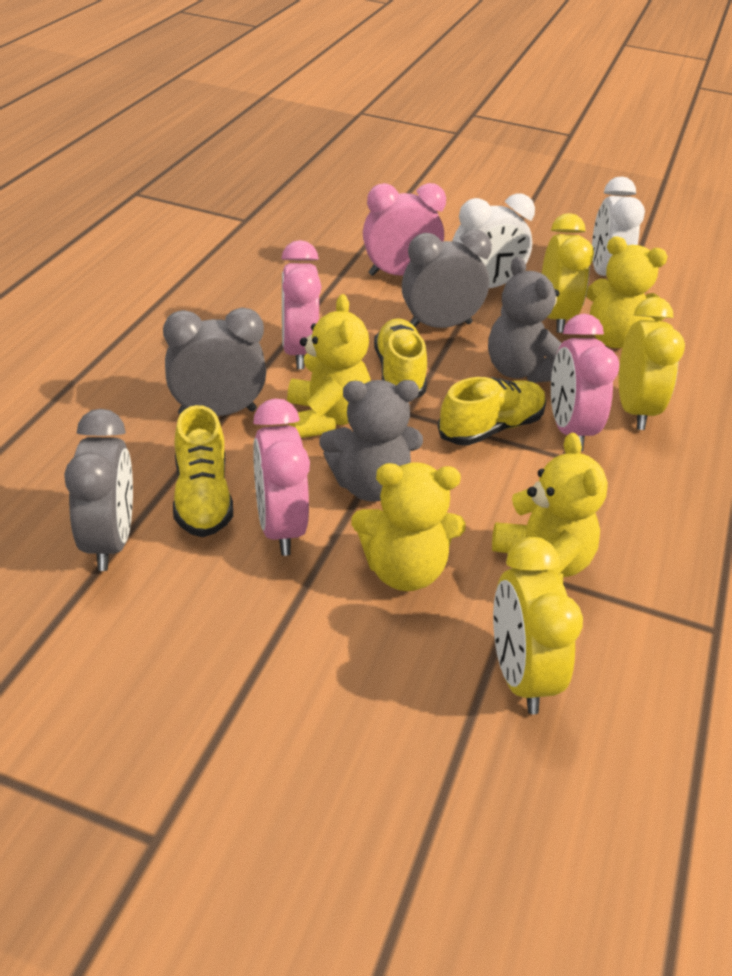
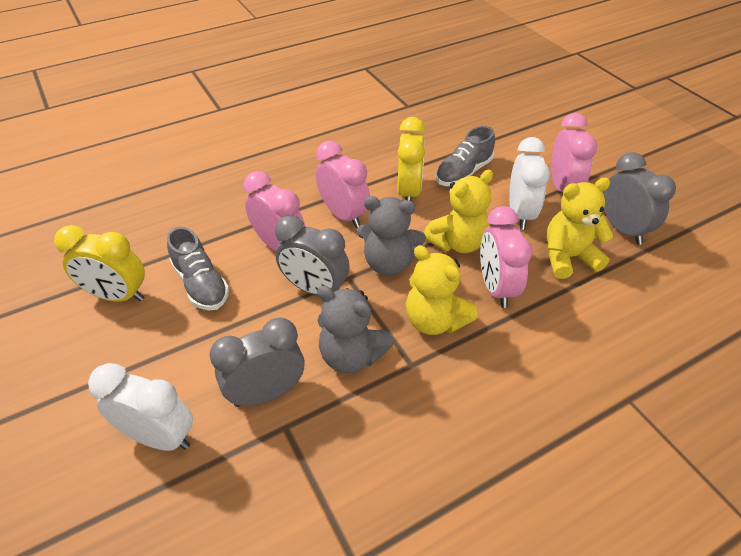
grey shoe: 0 -> 2
yellow clock: 3 -> 2
yellow shoe: 3 -> 0
yellow teddy bear: 4 -> 3

